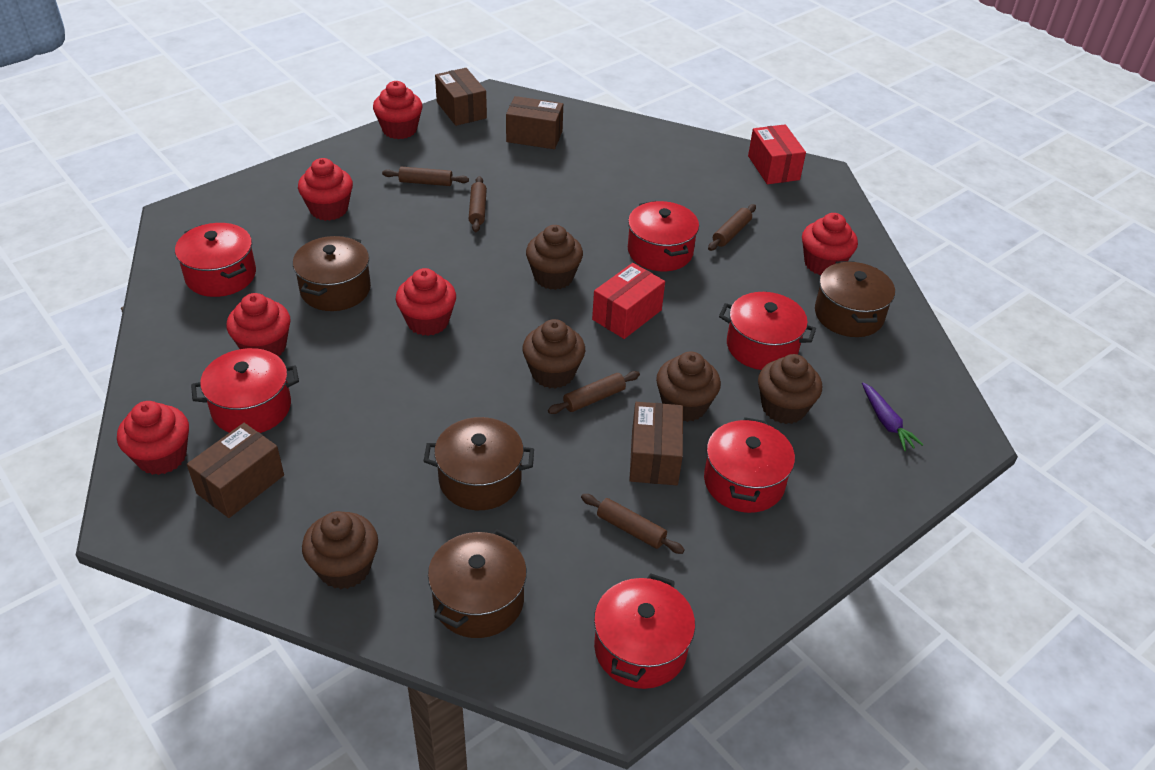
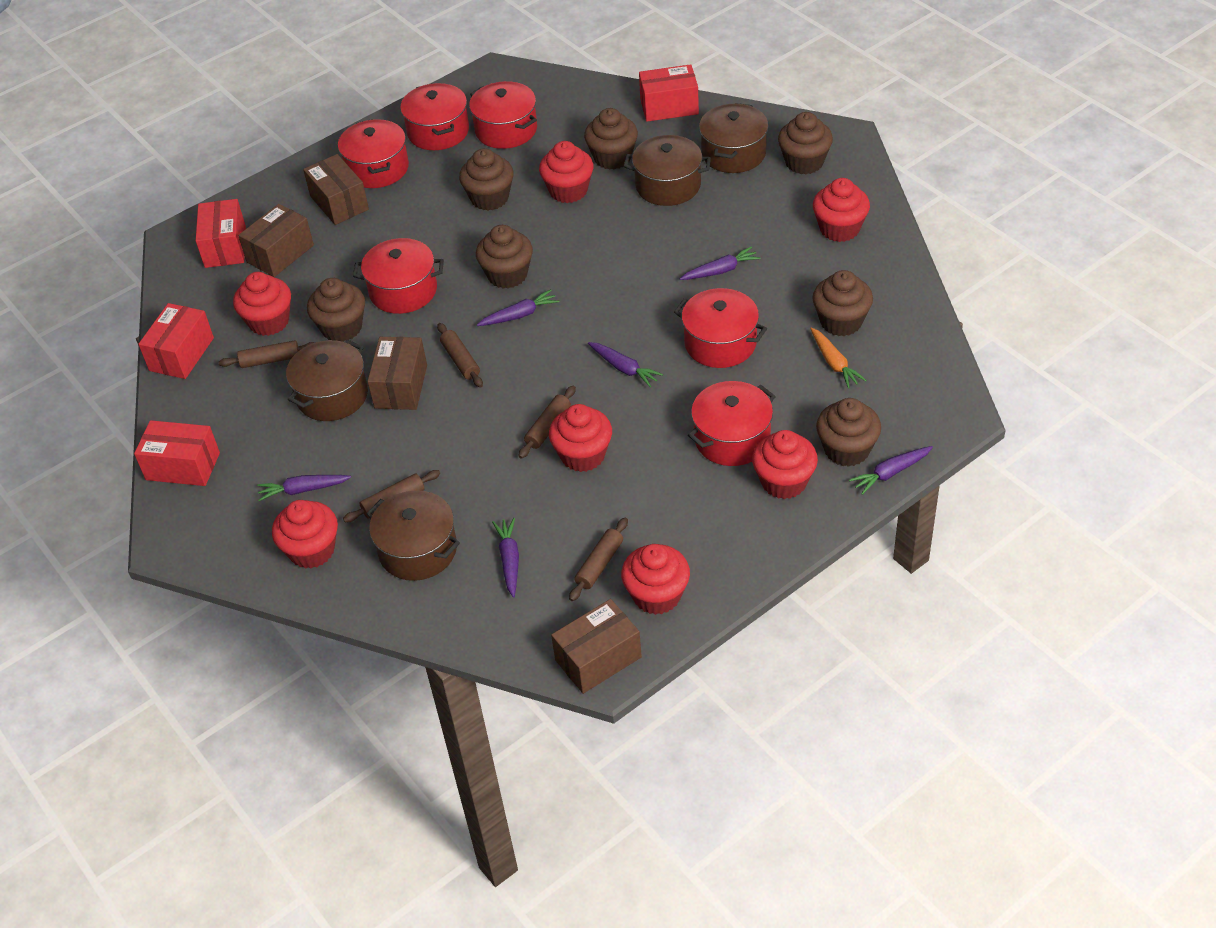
brown cupcake: 5 -> 7
orange carrot: 0 -> 1
purple carrot: 1 -> 6
red box: 2 -> 4
red cupcake: 6 -> 7

